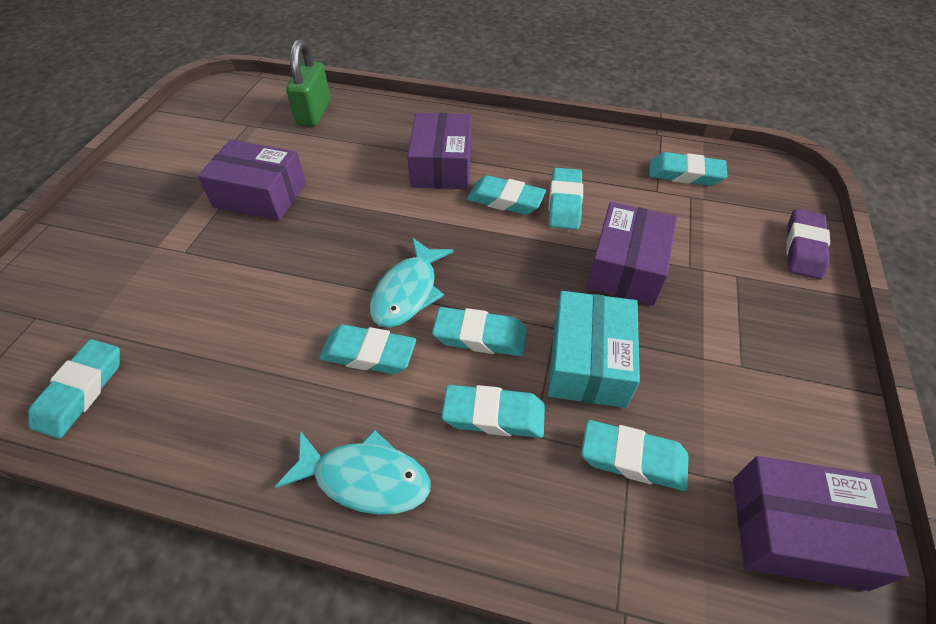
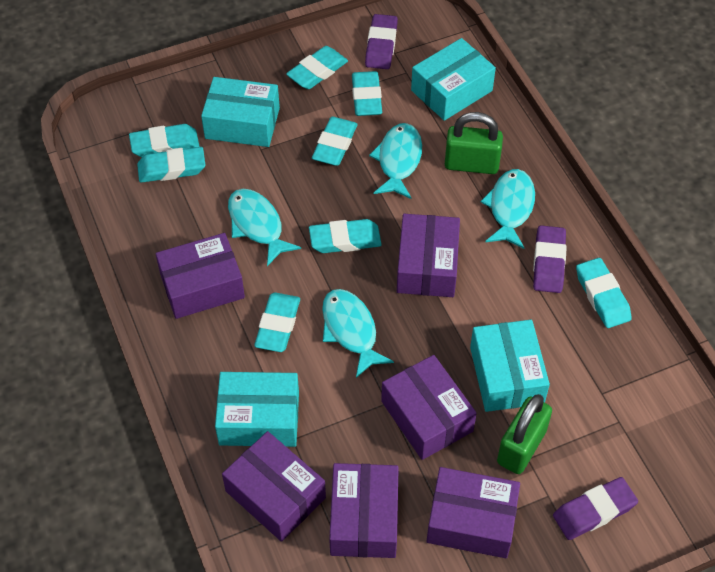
green padlock: 1 -> 2
purple box: 4 -> 6
purple eraser: 1 -> 3
turquoise box: 1 -> 4
turquoise fish: 2 -> 4

